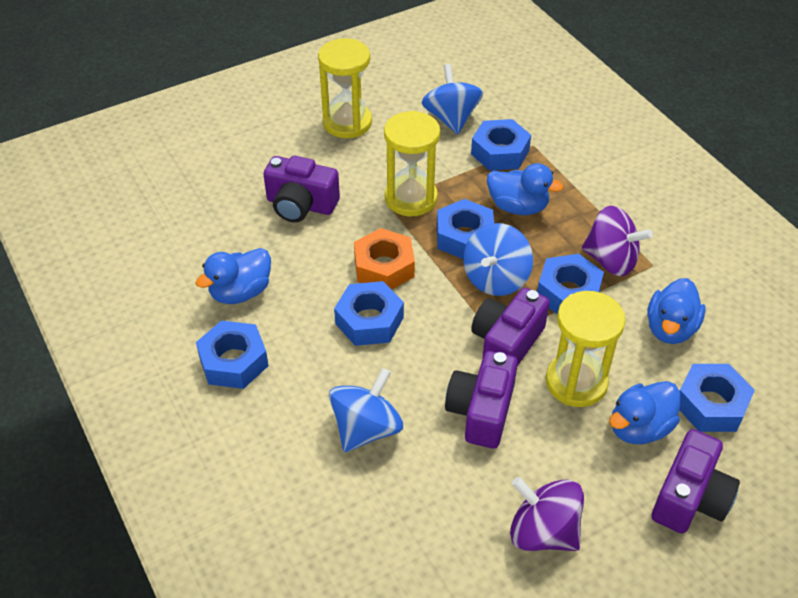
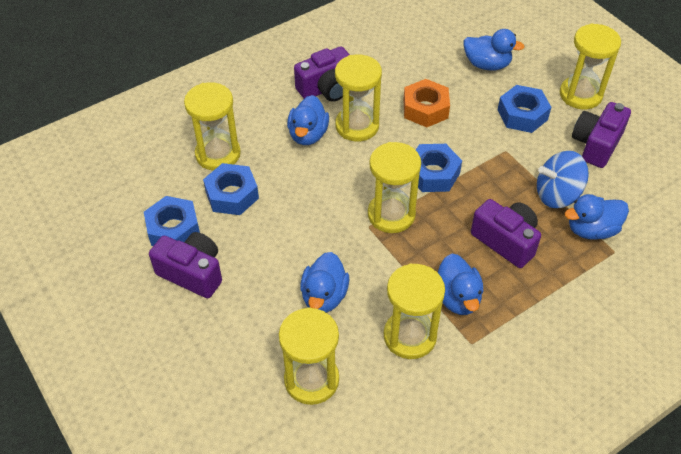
blue duck: 4 -> 5
blue nut: 6 -> 4
blue spinning top: 3 -> 1
purple spinning top: 2 -> 0
yellow hourglass: 3 -> 6

